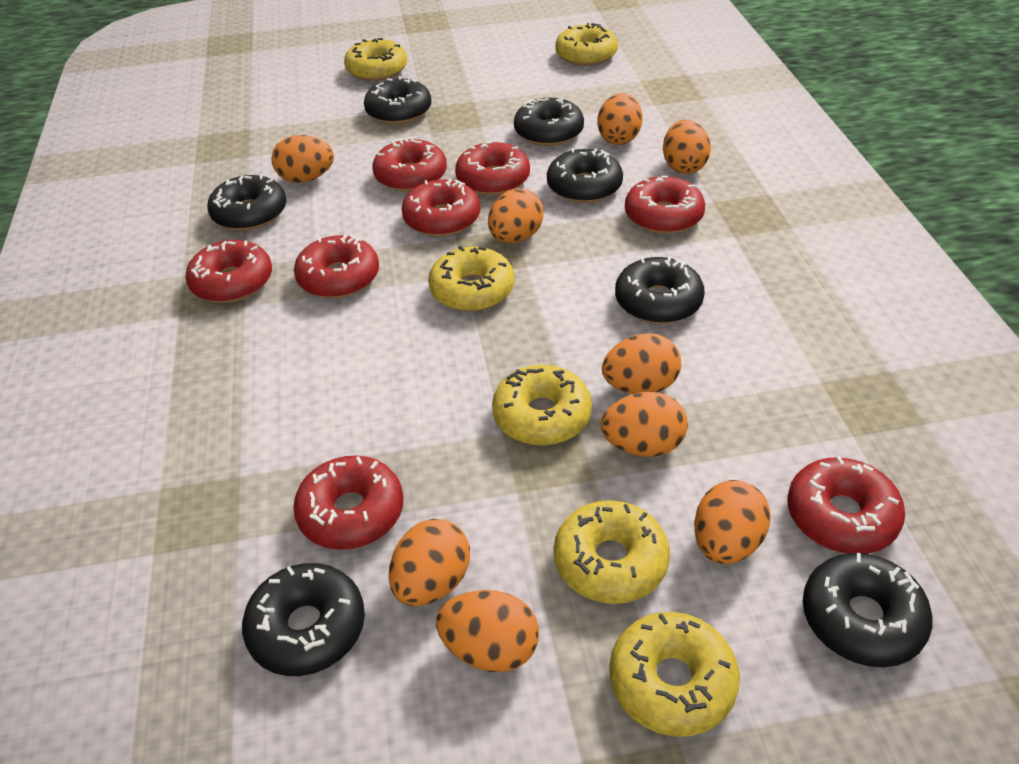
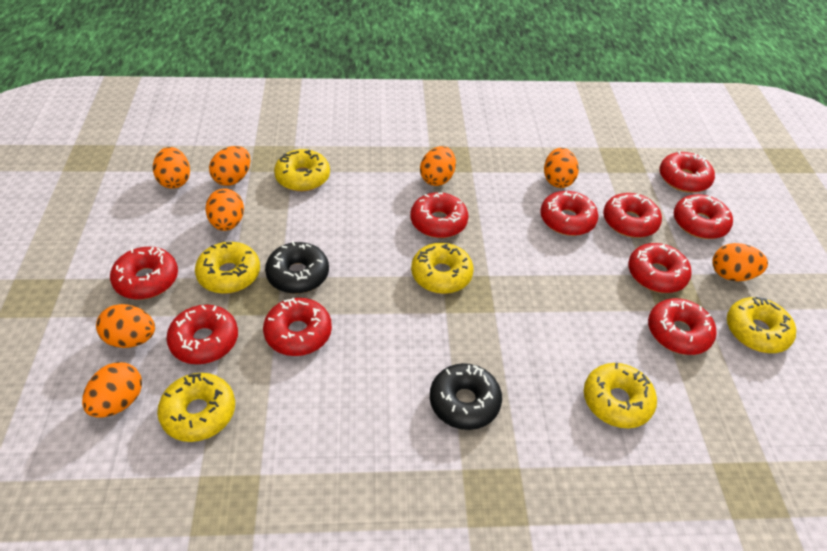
black donut: 7 -> 2
orange egg: 9 -> 8
red donut: 8 -> 10

